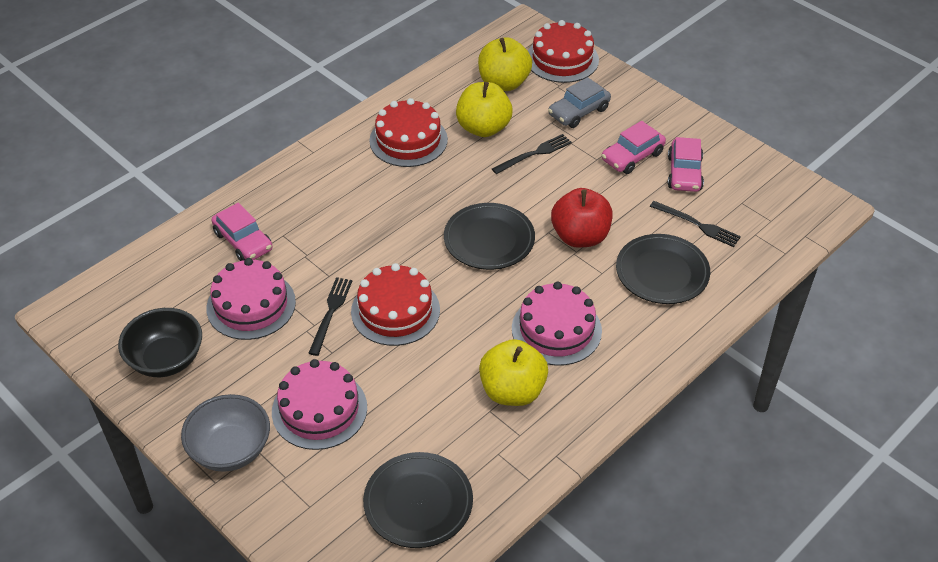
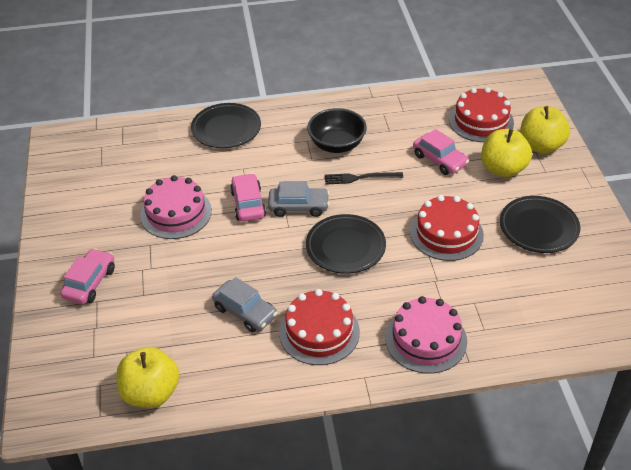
black fork: 3 -> 1
grey bowl: 1 -> 0
grey car: 1 -> 2
pink cake: 3 -> 2
red apple: 1 -> 0

